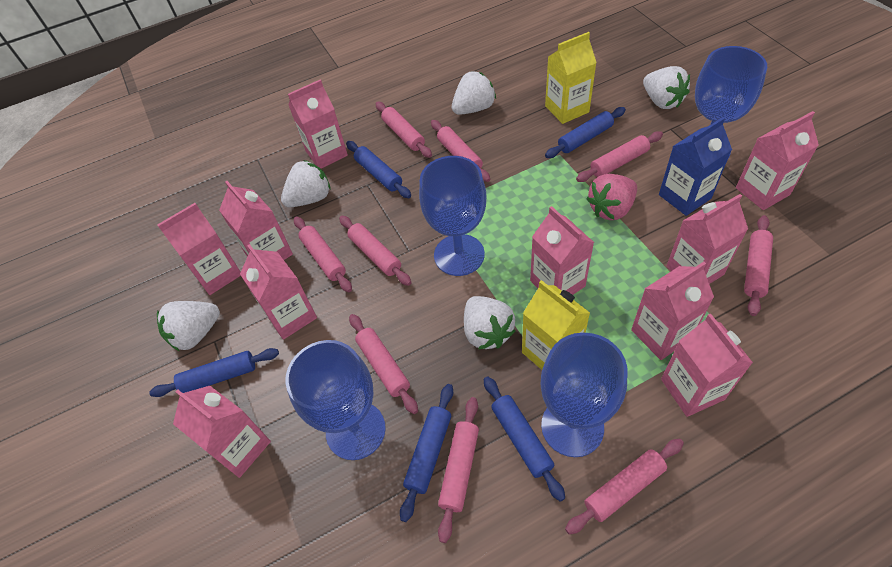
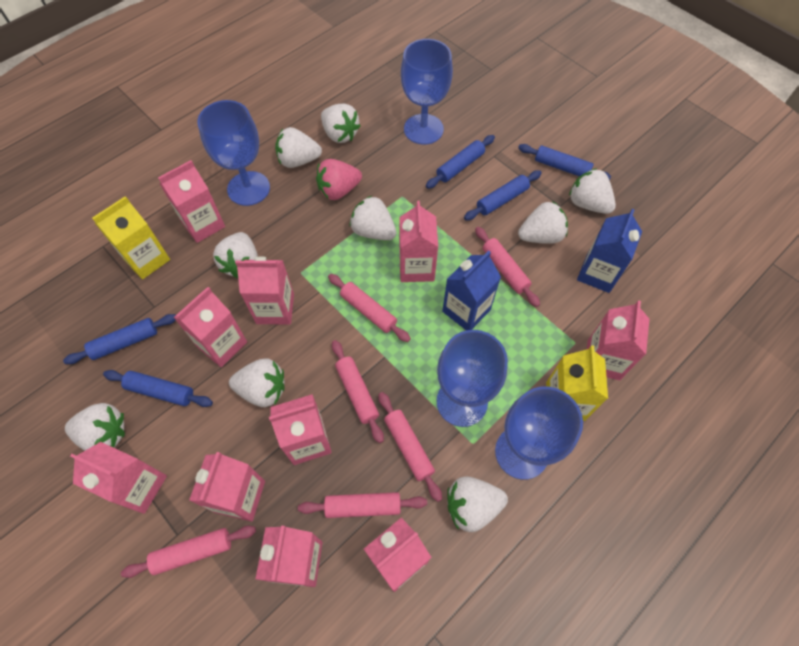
blue carton: 1 -> 2
pink rolling pin: 9 -> 6
white strawberry: 5 -> 9

